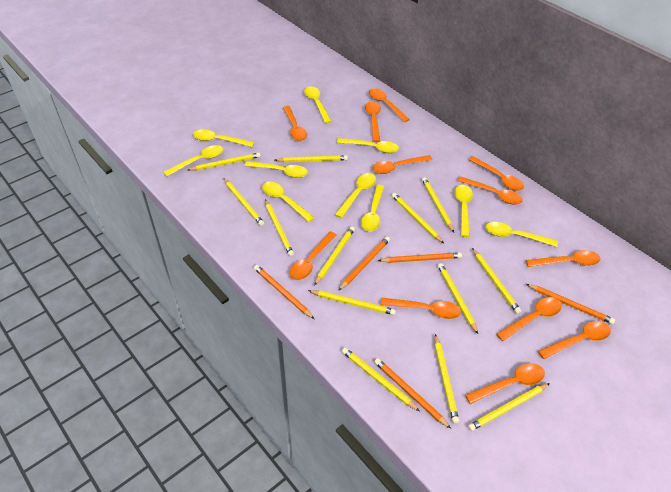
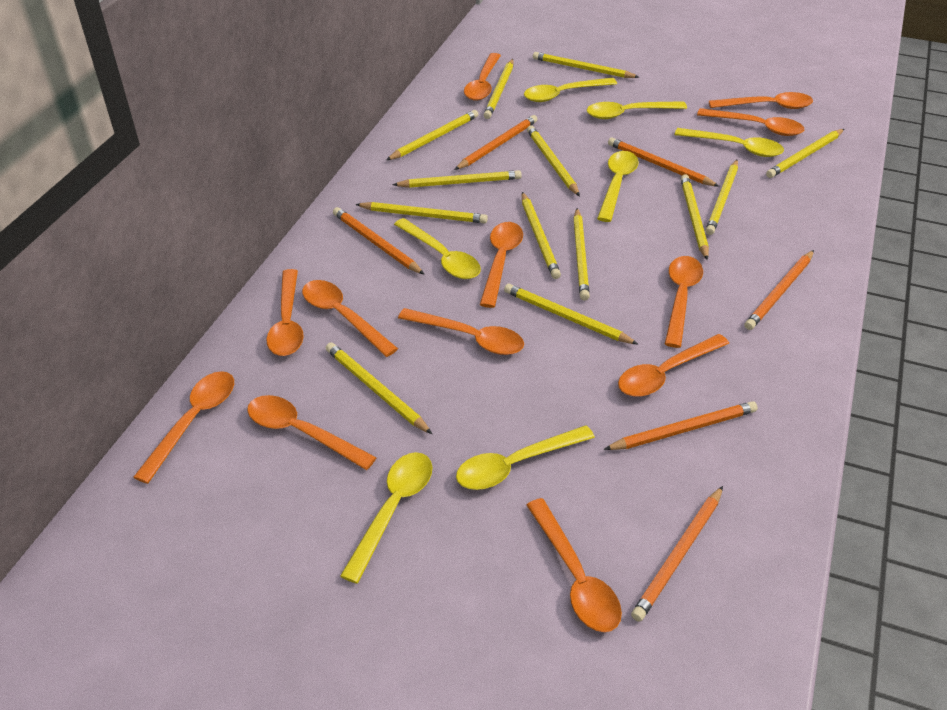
orange pencil: 5 -> 6
yellow spoon: 10 -> 7

